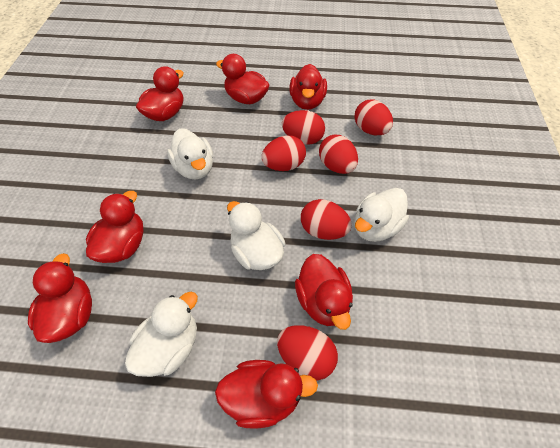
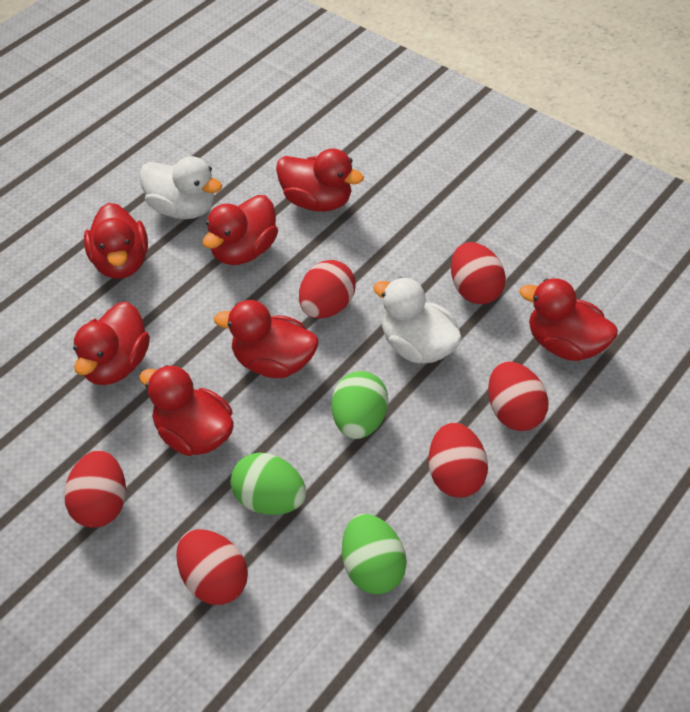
green egg: 0 -> 3
white duck: 4 -> 2

